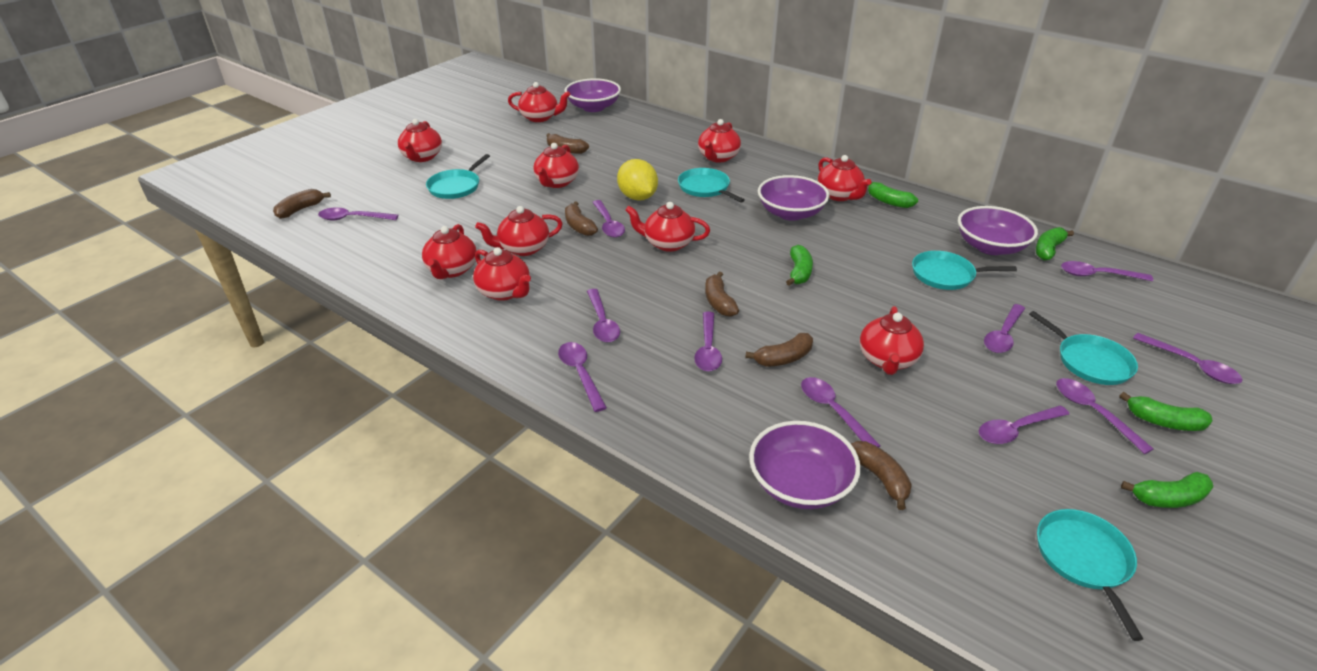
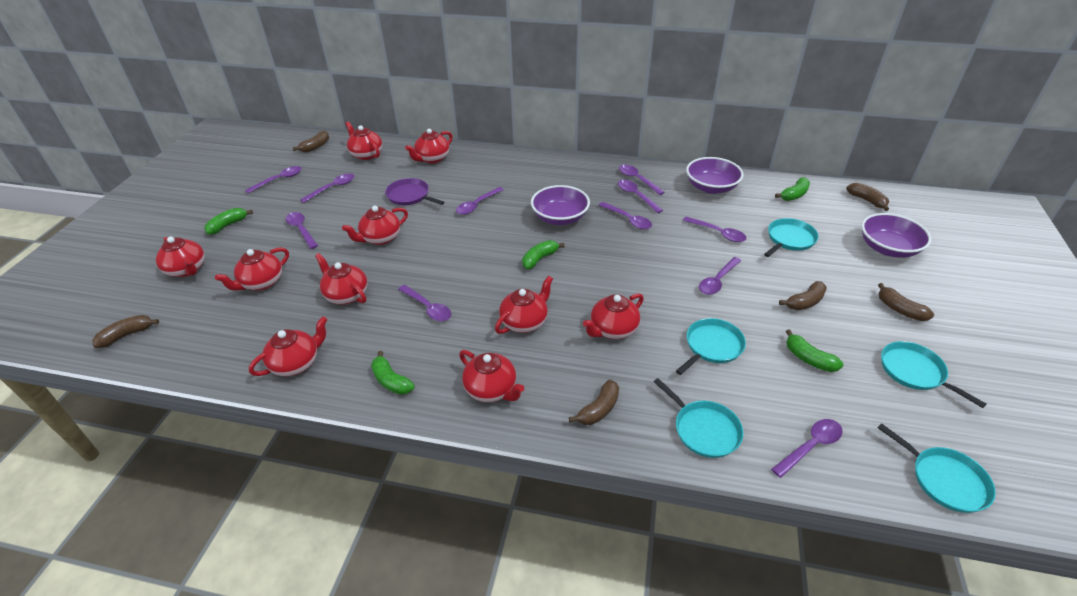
purple bowl: 4 -> 3
purple pan: 0 -> 1
yellow lemon: 1 -> 0

